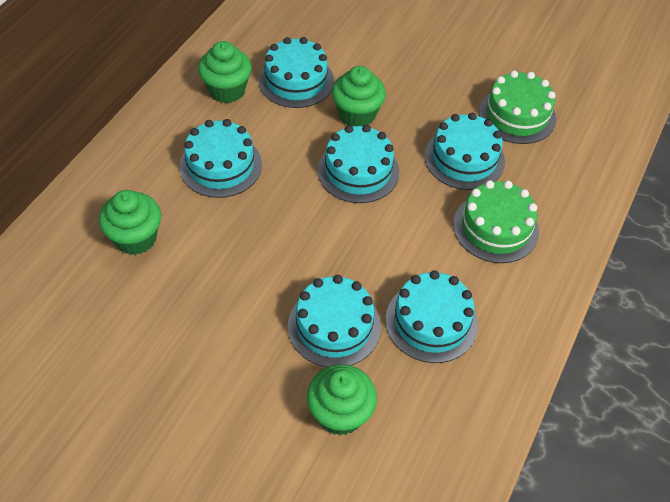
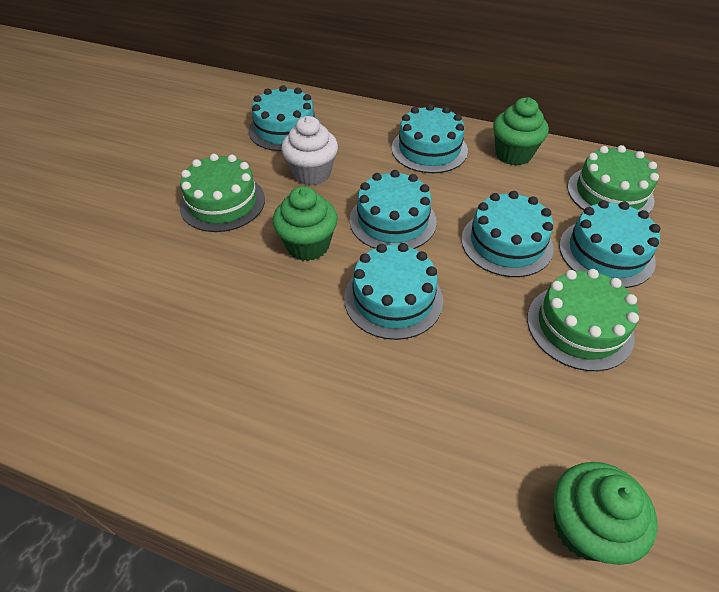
green cake: 2 -> 3
green cupcake: 4 -> 3
white cupcake: 0 -> 1

